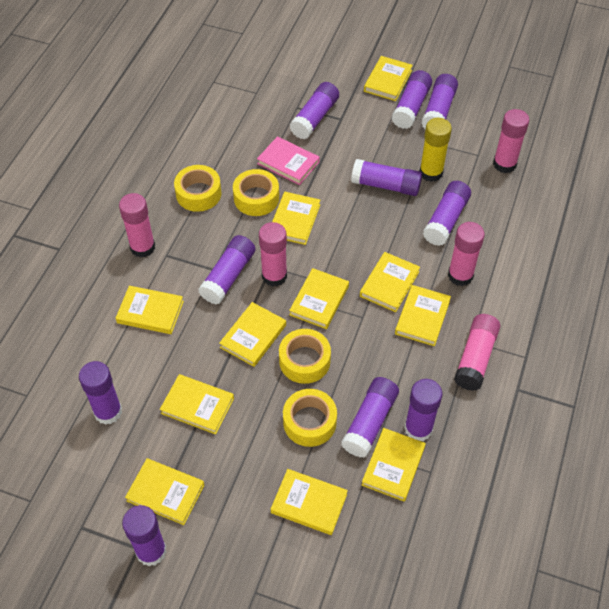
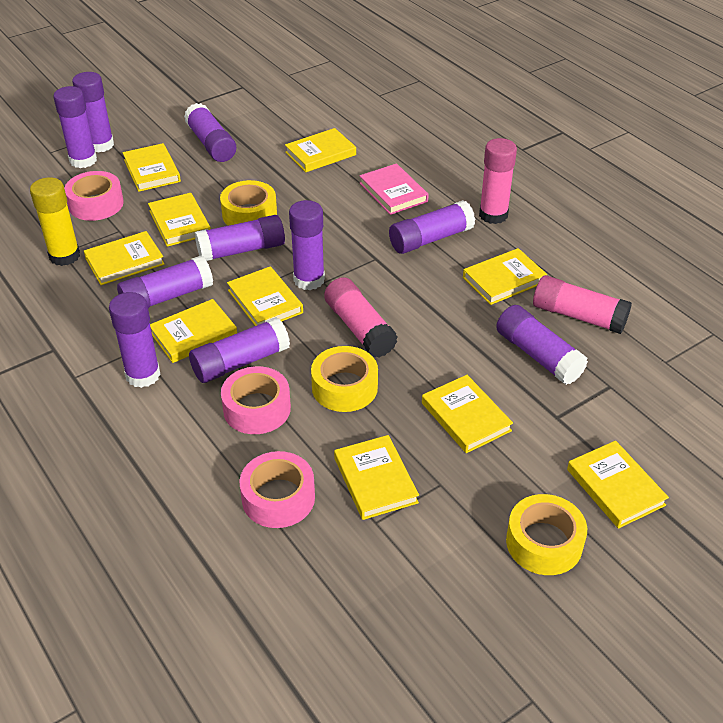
pink glue stick: 5 -> 3
pink tape: 0 -> 3
yellow book: 11 -> 10
yellow tape: 4 -> 3

